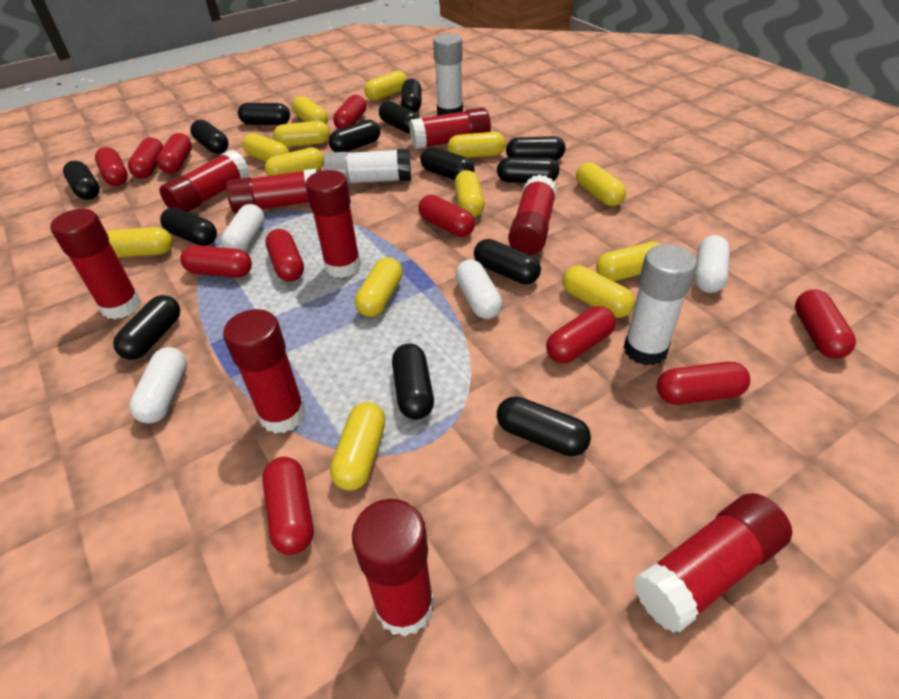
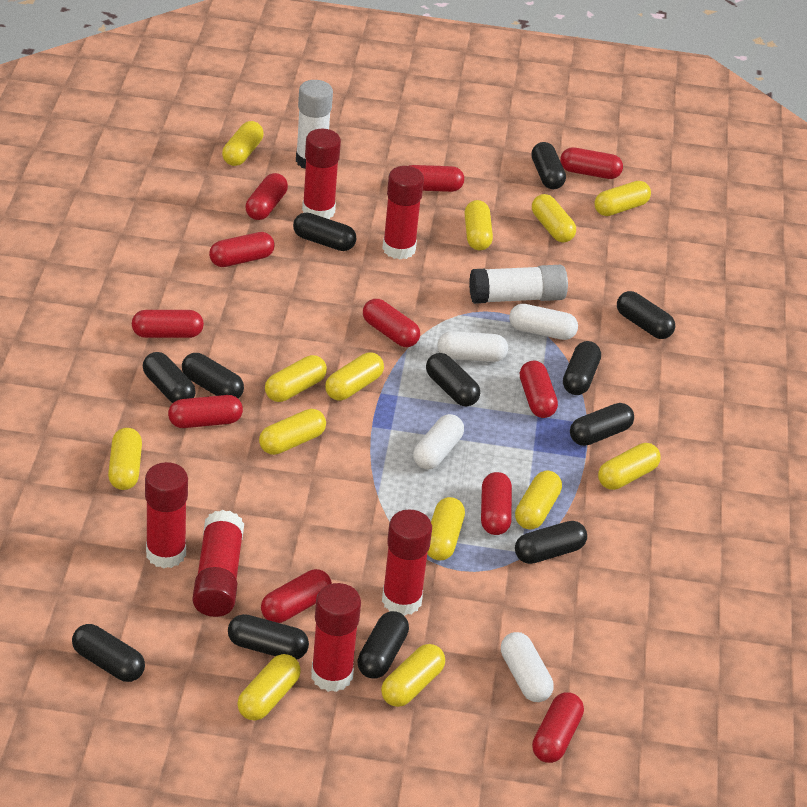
black capsule: 14 -> 12
red glue stick: 9 -> 6
white glue stick: 3 -> 2

